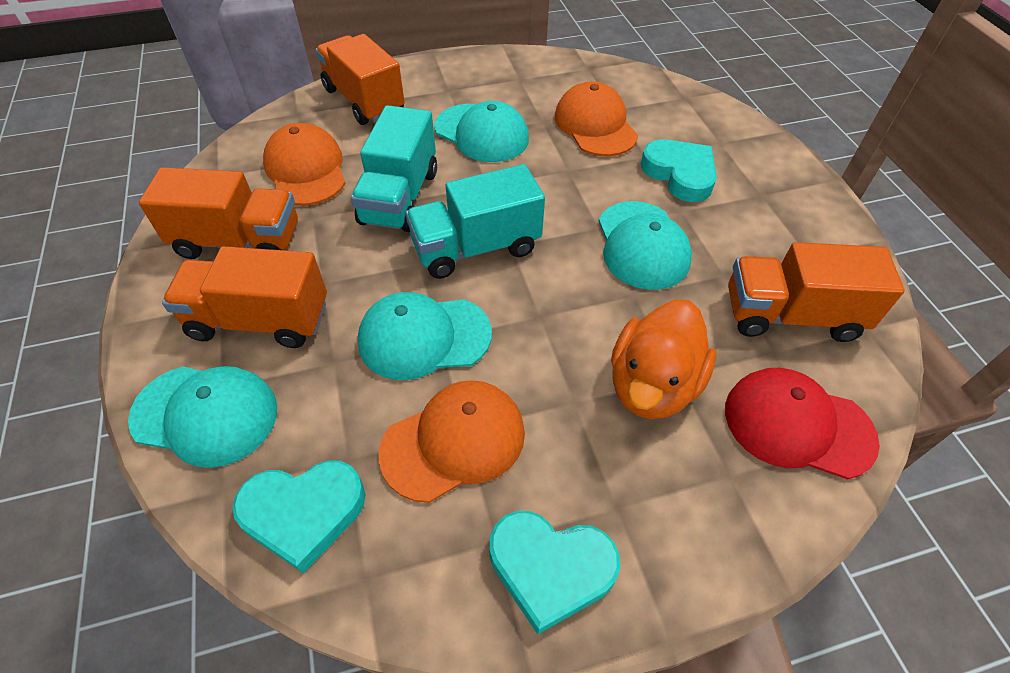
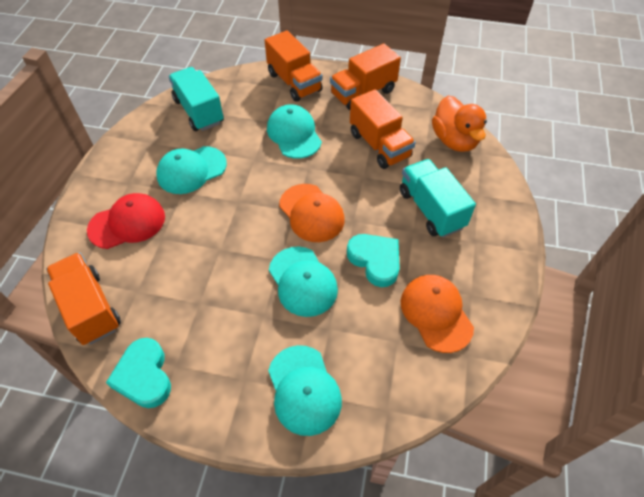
orange cap: 3 -> 2
turquoise heart: 3 -> 2

